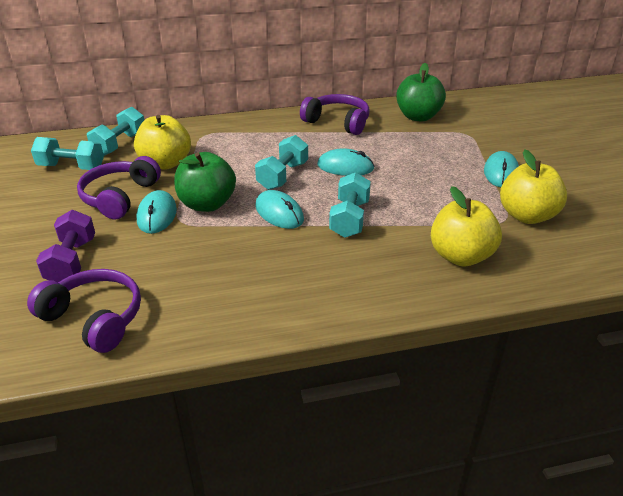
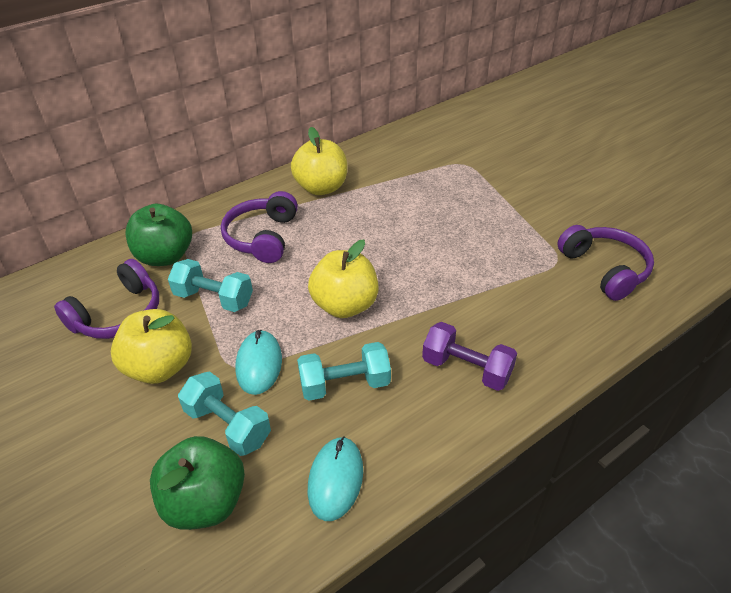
turquoise dumbbell: 4 -> 3
turquoise mouse: 4 -> 2

